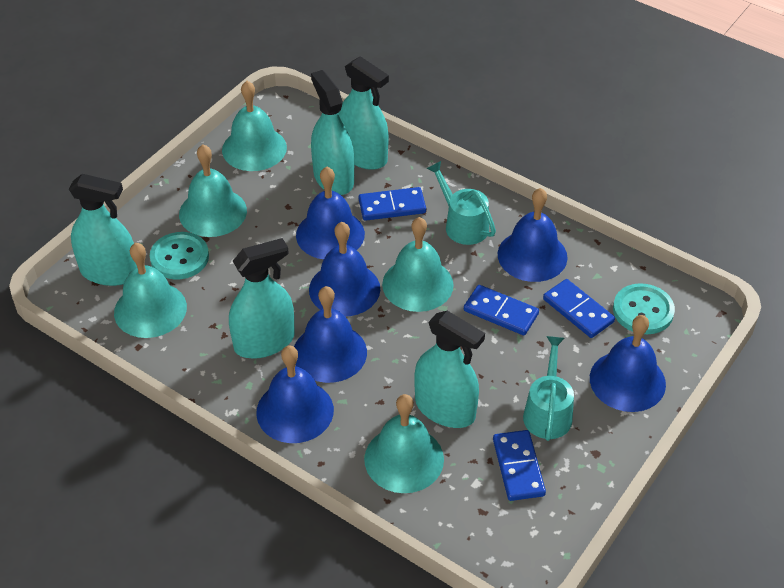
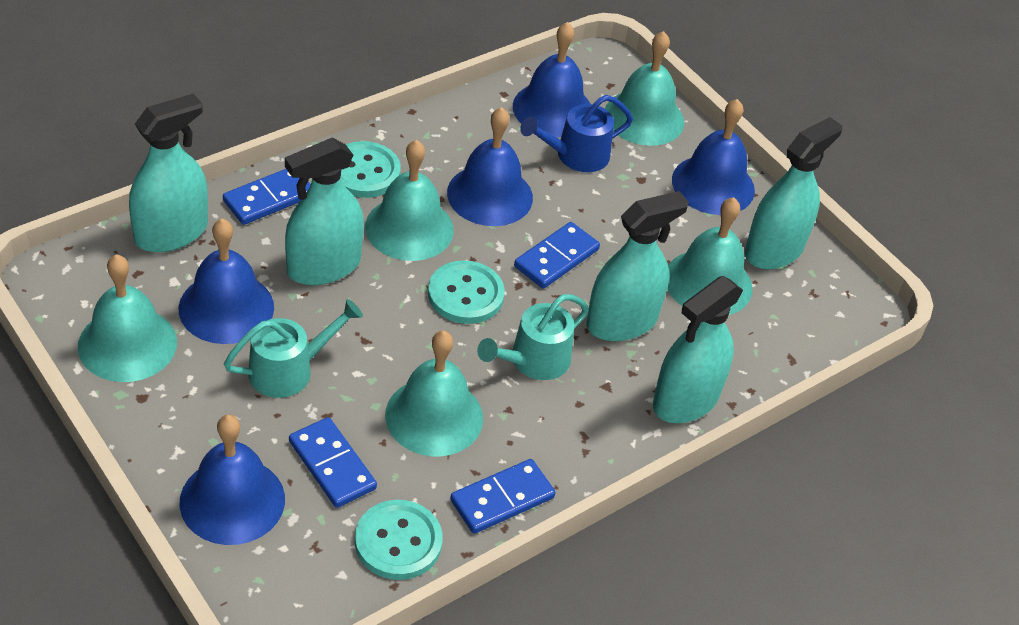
blue bell: 6 -> 5
blue watering can: 0 -> 1
turquoise button: 2 -> 3

